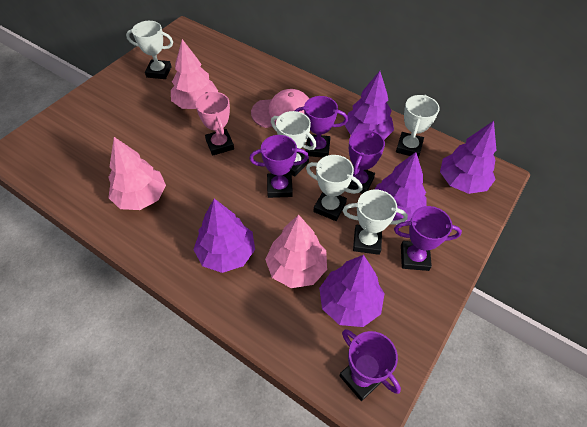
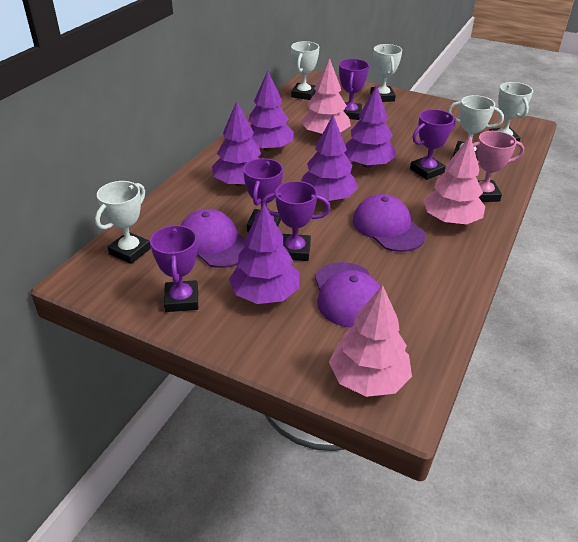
pink cap: 1 -> 0
purple cap: 0 -> 3

